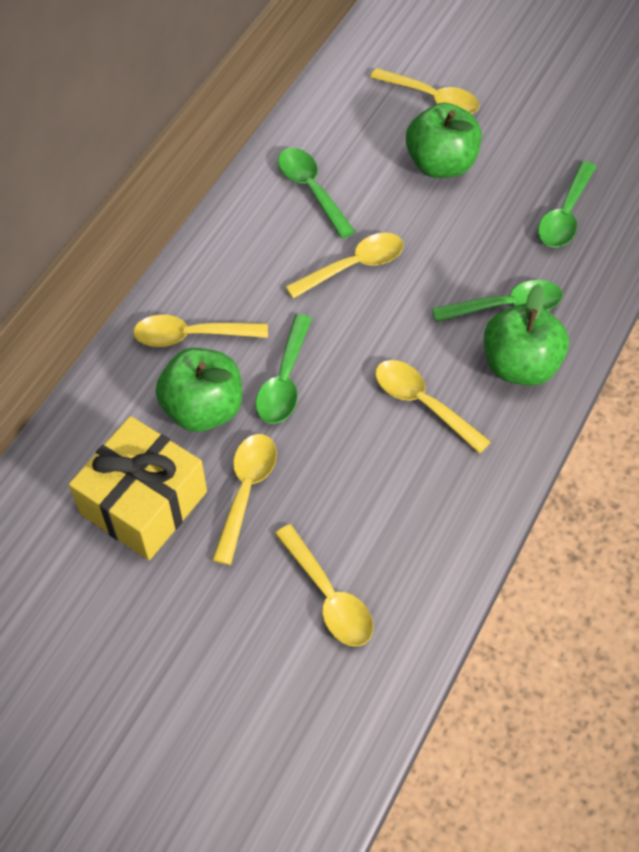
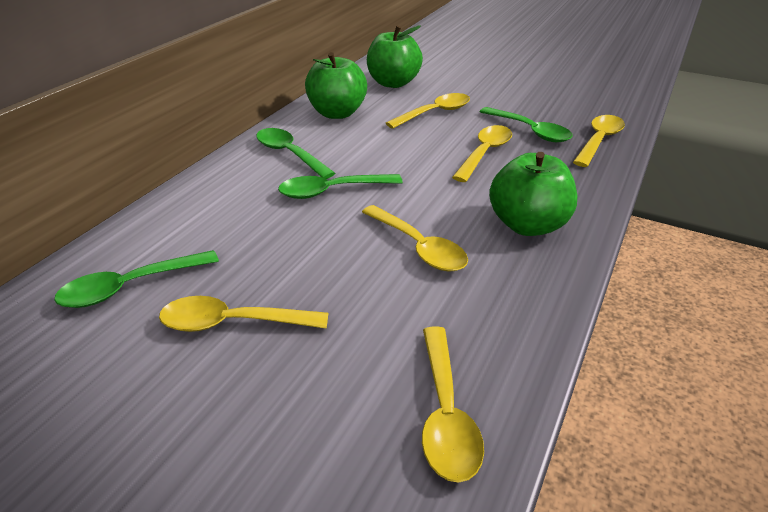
yellow gift: 1 -> 0

